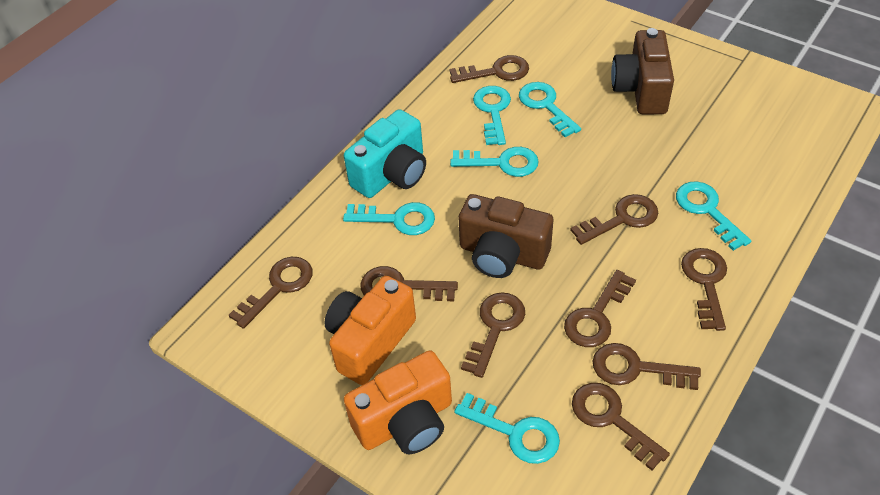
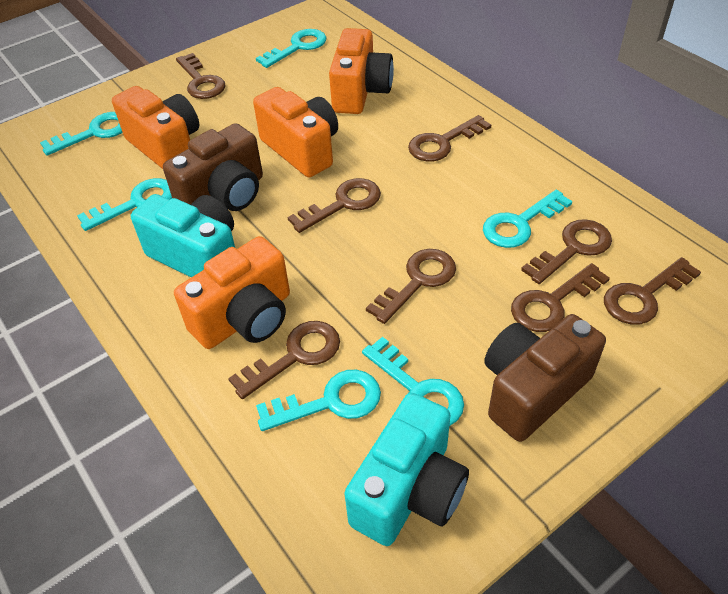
brown key: 9 -> 8
orange camera: 2 -> 4
turquoise camera: 1 -> 2

